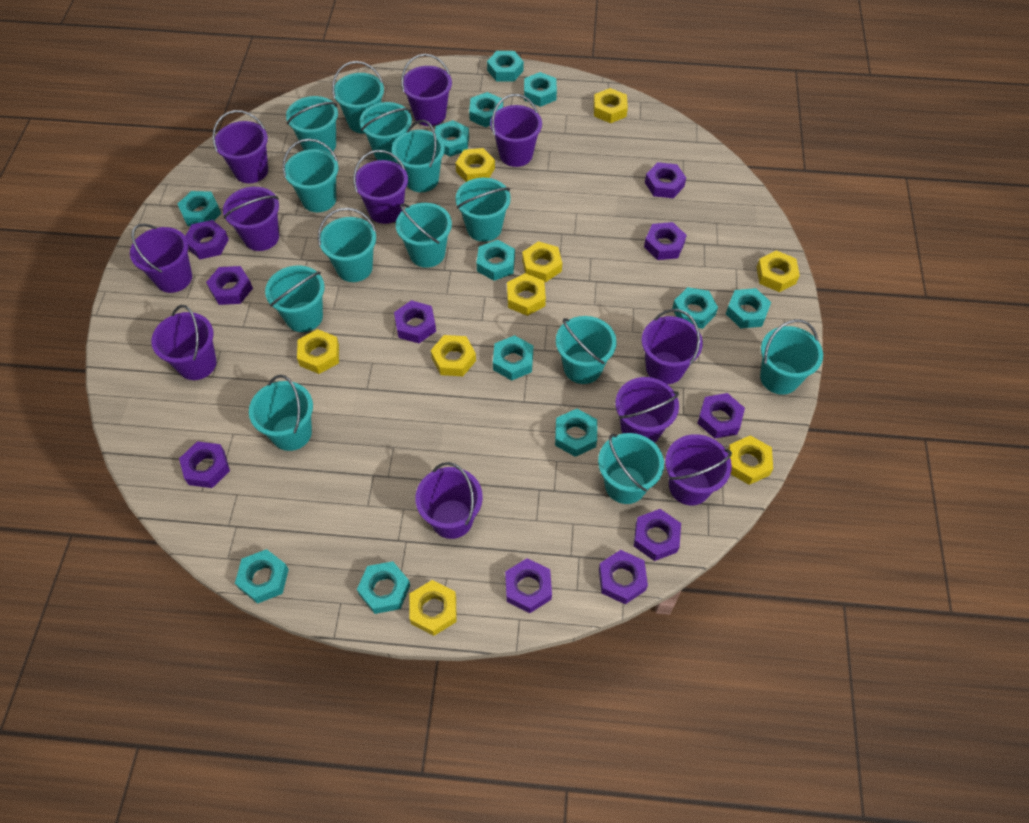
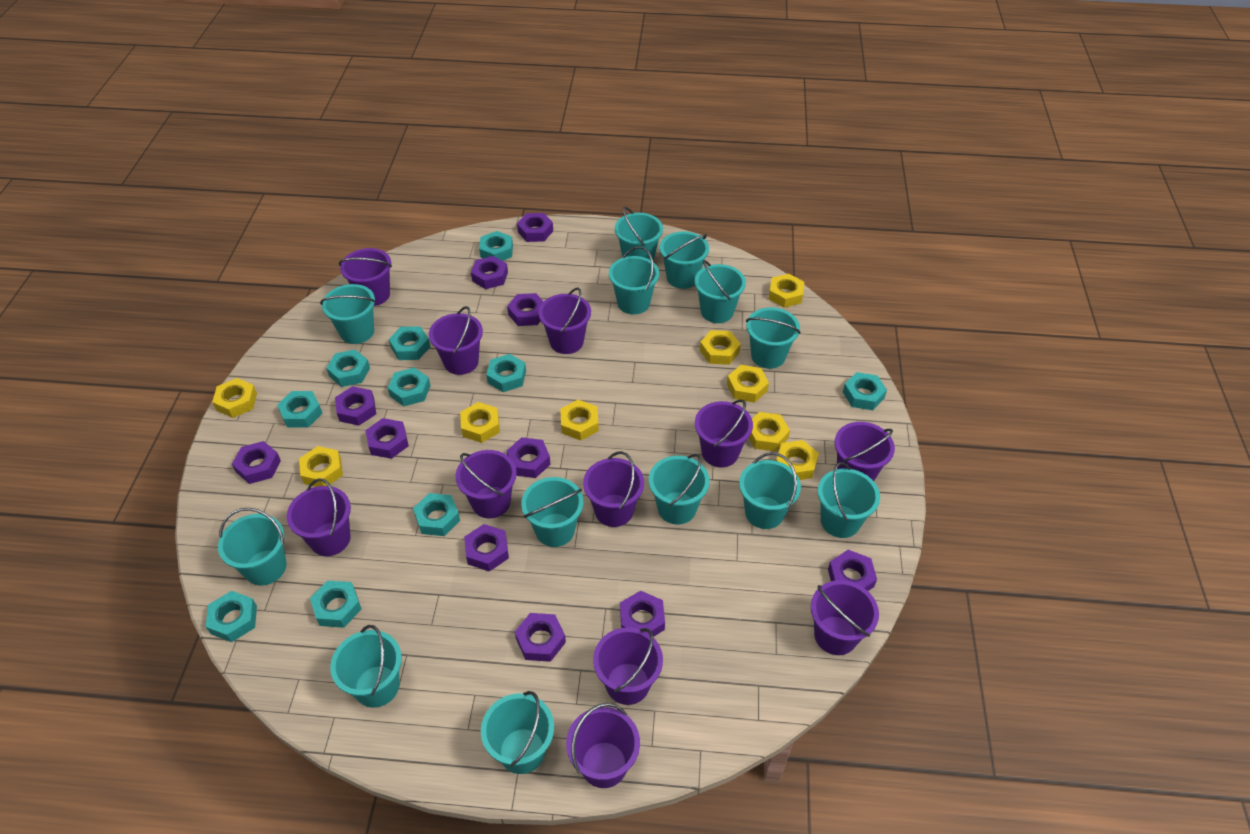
purple nut: 10 -> 11
turquoise nut: 12 -> 10

